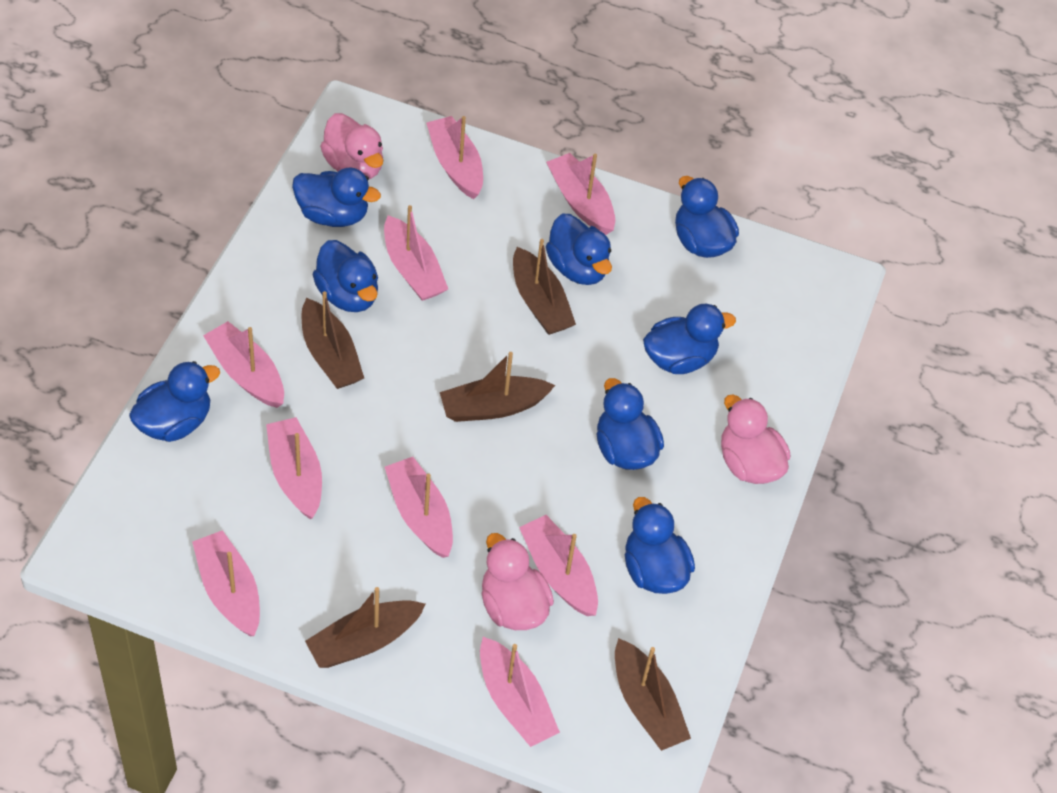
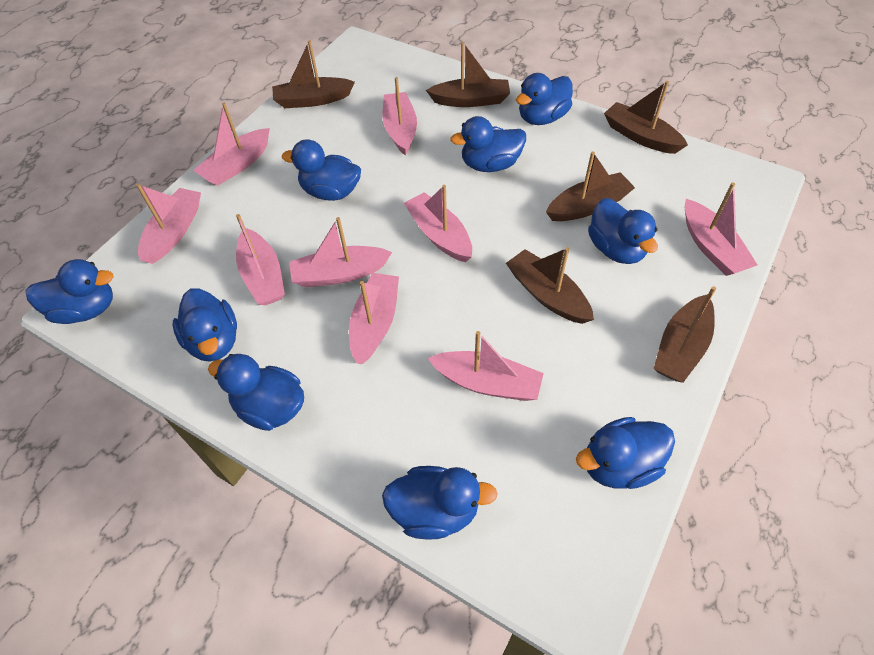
blue duck: 8 -> 9
brown boat: 5 -> 6
pink duck: 3 -> 0

